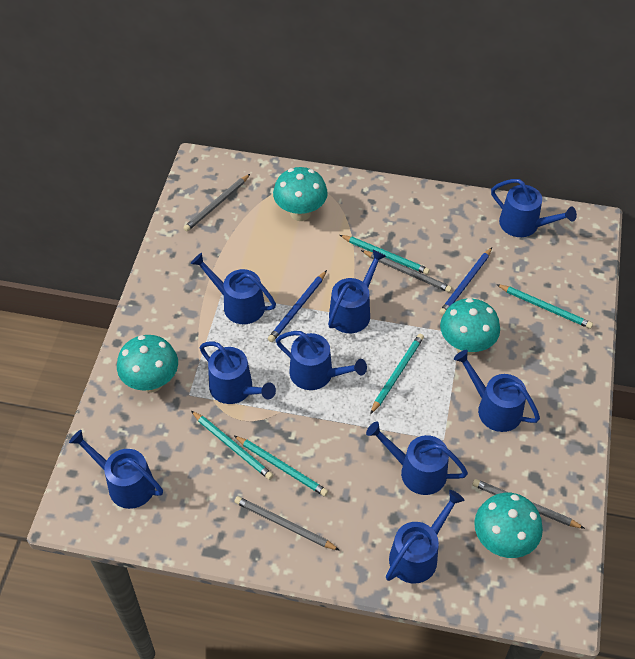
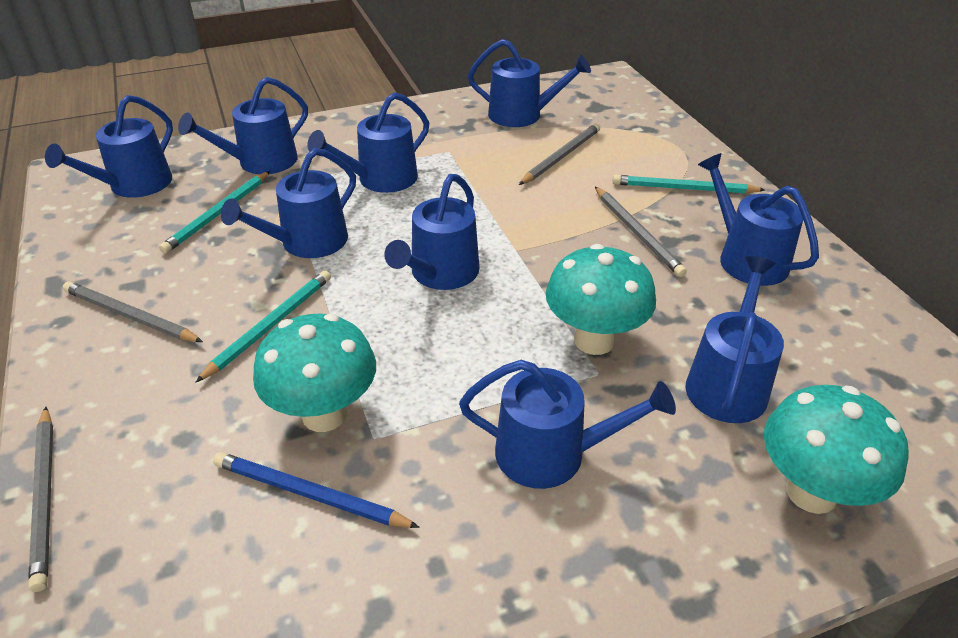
blue pencil: 2 -> 1
turquoise mushroom: 4 -> 3
turquoise pencil: 5 -> 3

